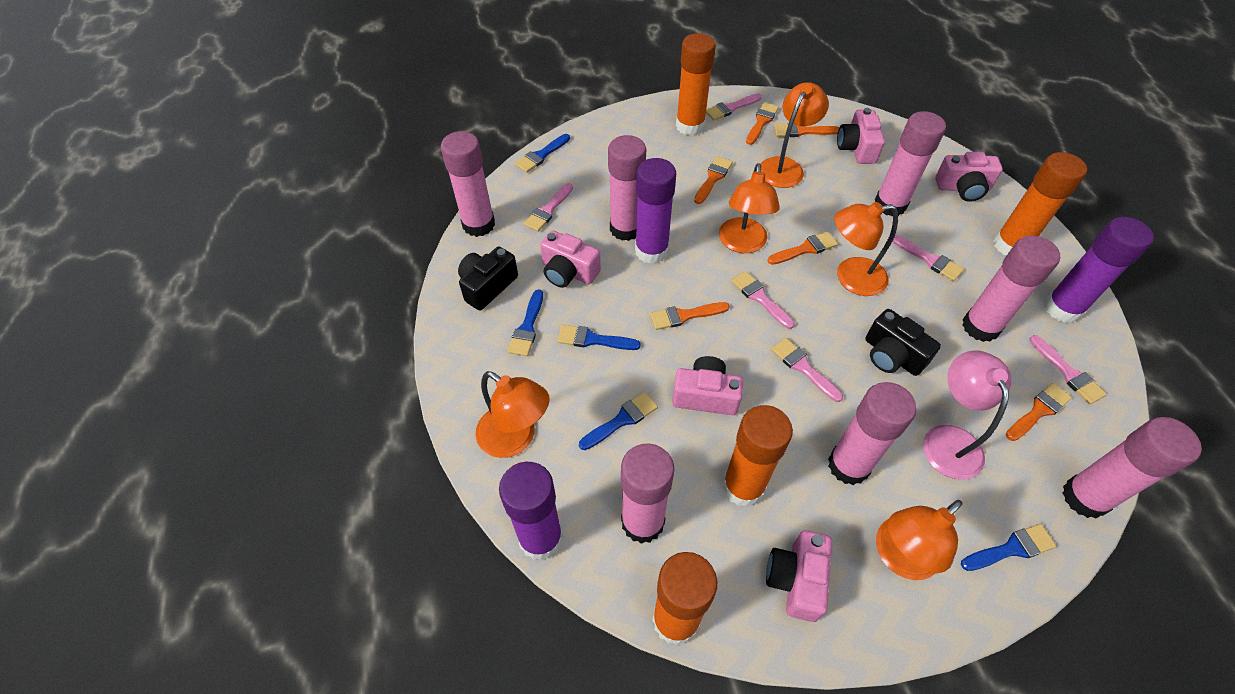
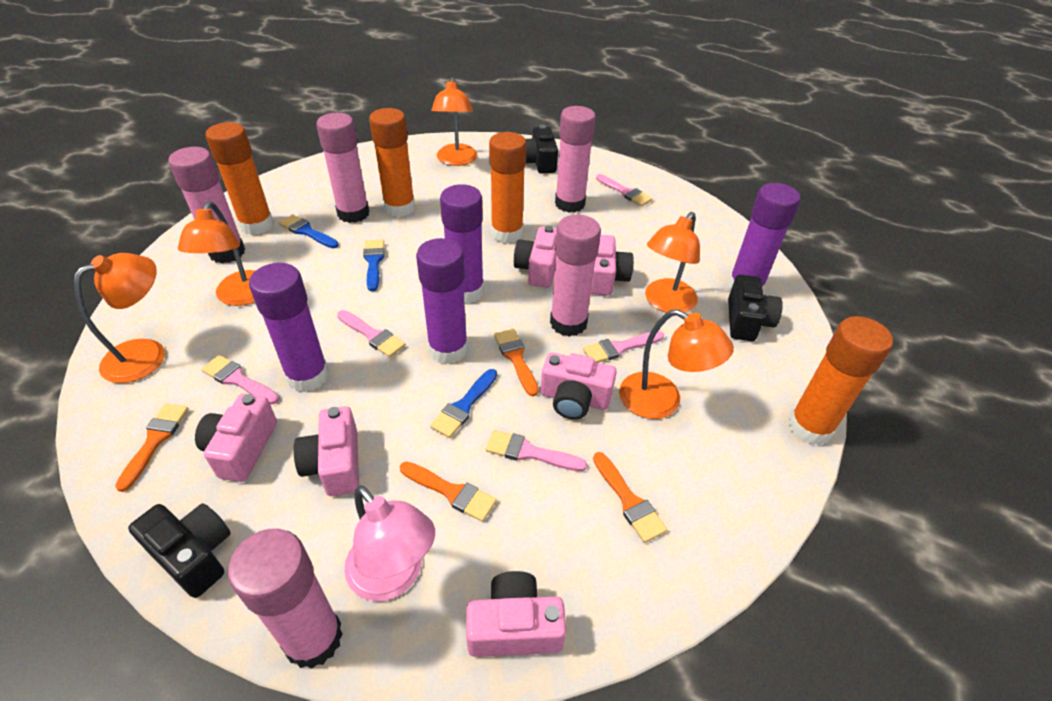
black camera: 2 -> 3
blue brush: 5 -> 3
orange brush: 6 -> 4
pink brush: 6 -> 5
pink camera: 5 -> 6
pink glue stick: 7 -> 5
purple glue stick: 3 -> 4

